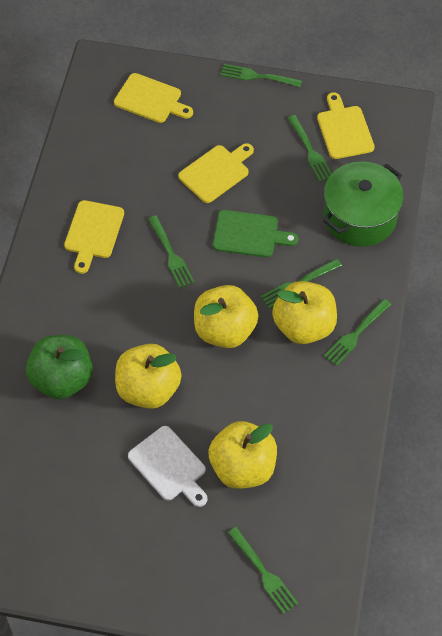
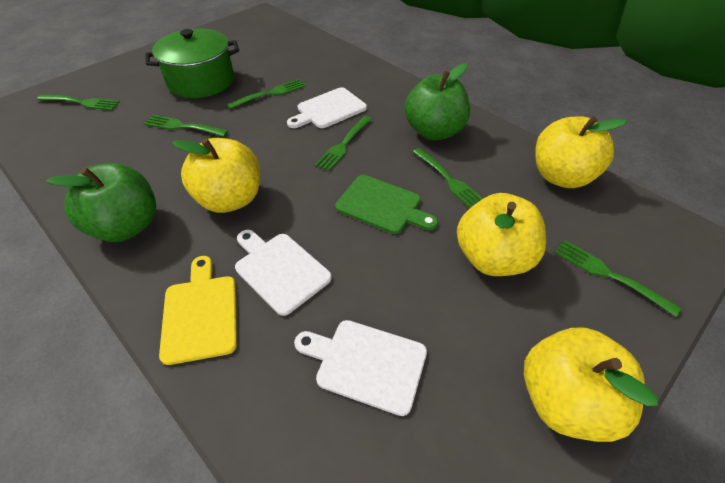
green apple: 1 -> 2
white cutting board: 1 -> 3
yellow cutting board: 4 -> 1

